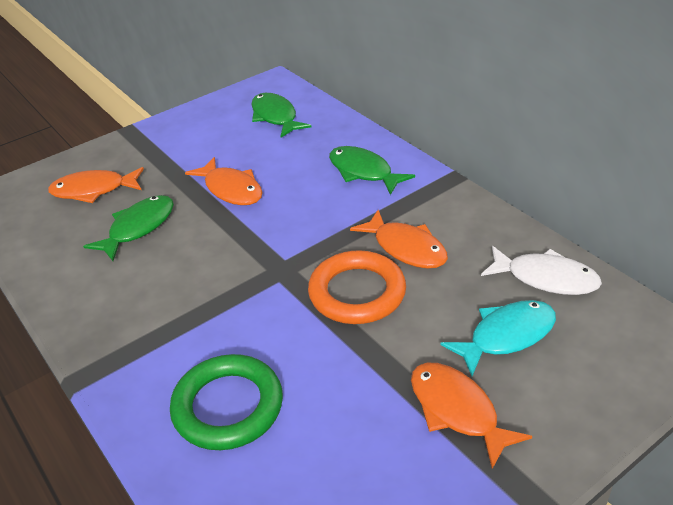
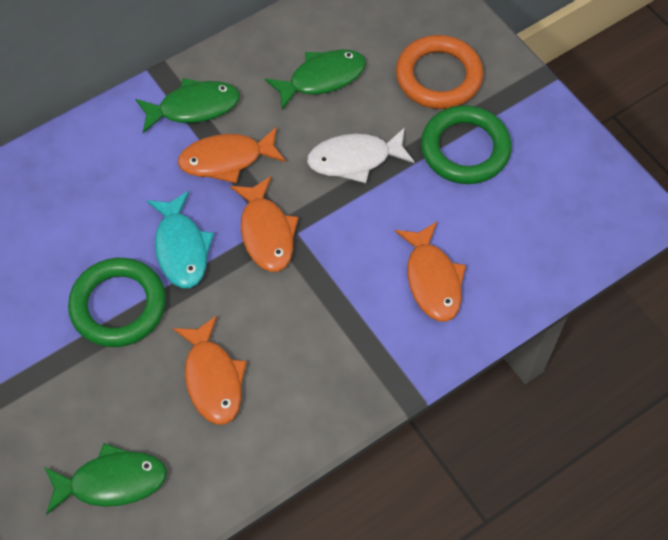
green ring: 1 -> 2

